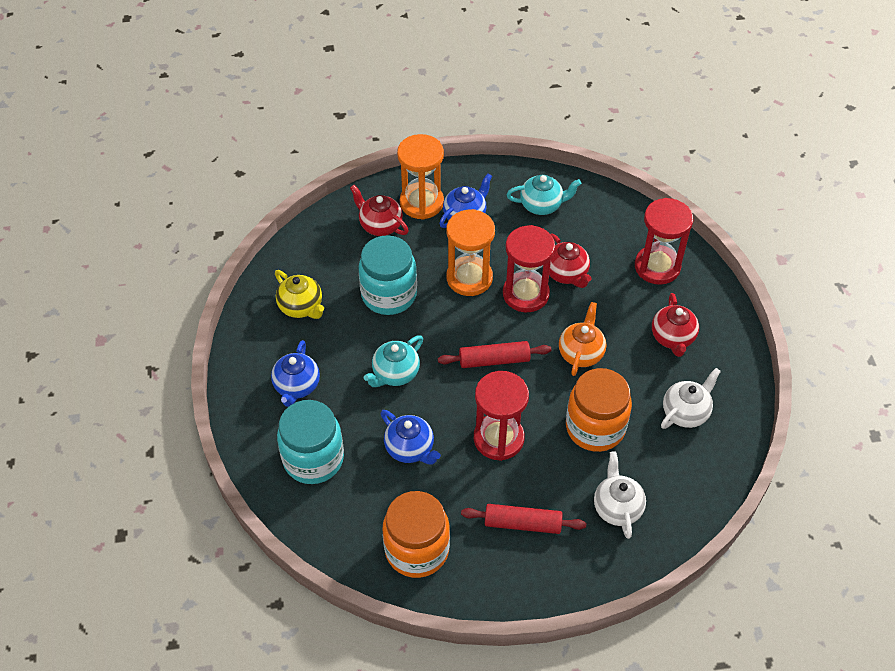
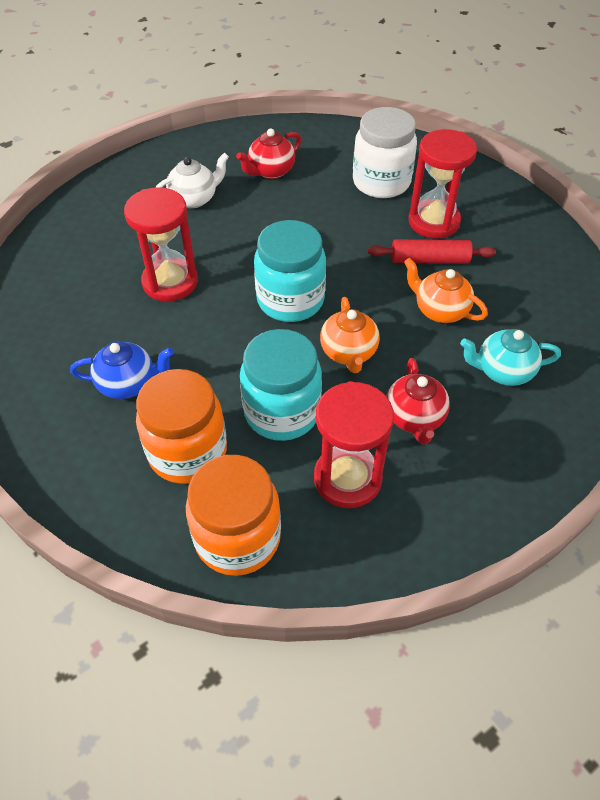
blue teapot: 3 -> 1
orange hourglass: 2 -> 0
orange teapot: 1 -> 2
red rolling pin: 2 -> 1
red teapot: 3 -> 2
turquoise teapot: 2 -> 1
white jar: 0 -> 1
white teapot: 2 -> 1
yellow teapot: 1 -> 0

